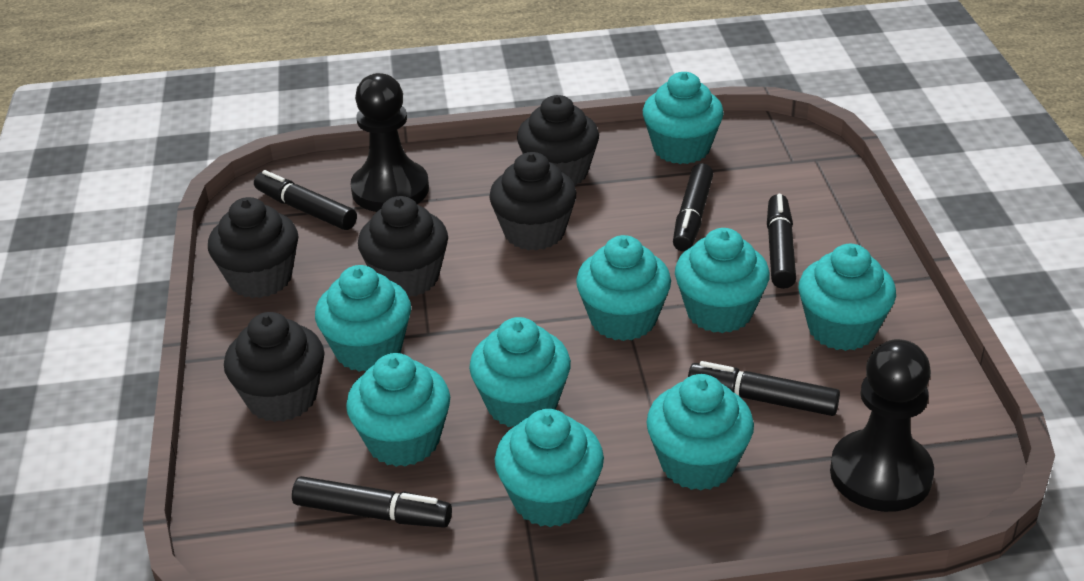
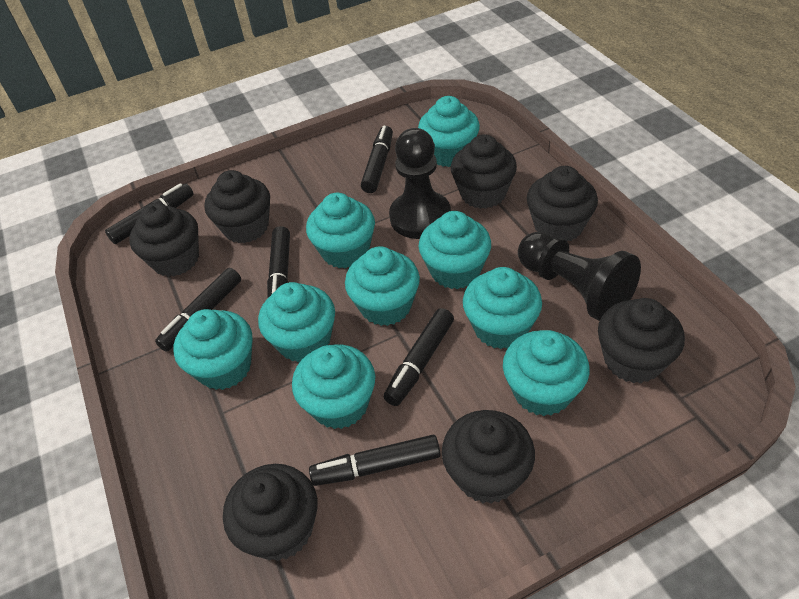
black cupcake: 5 -> 7
black marker: 5 -> 6

